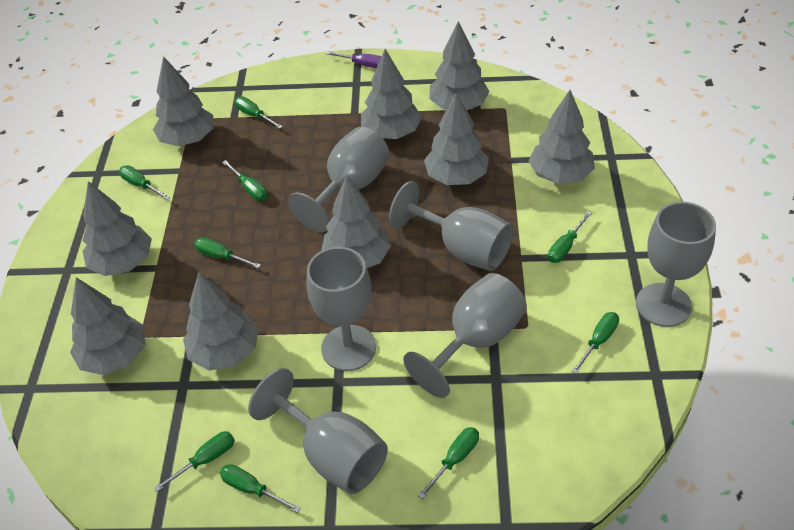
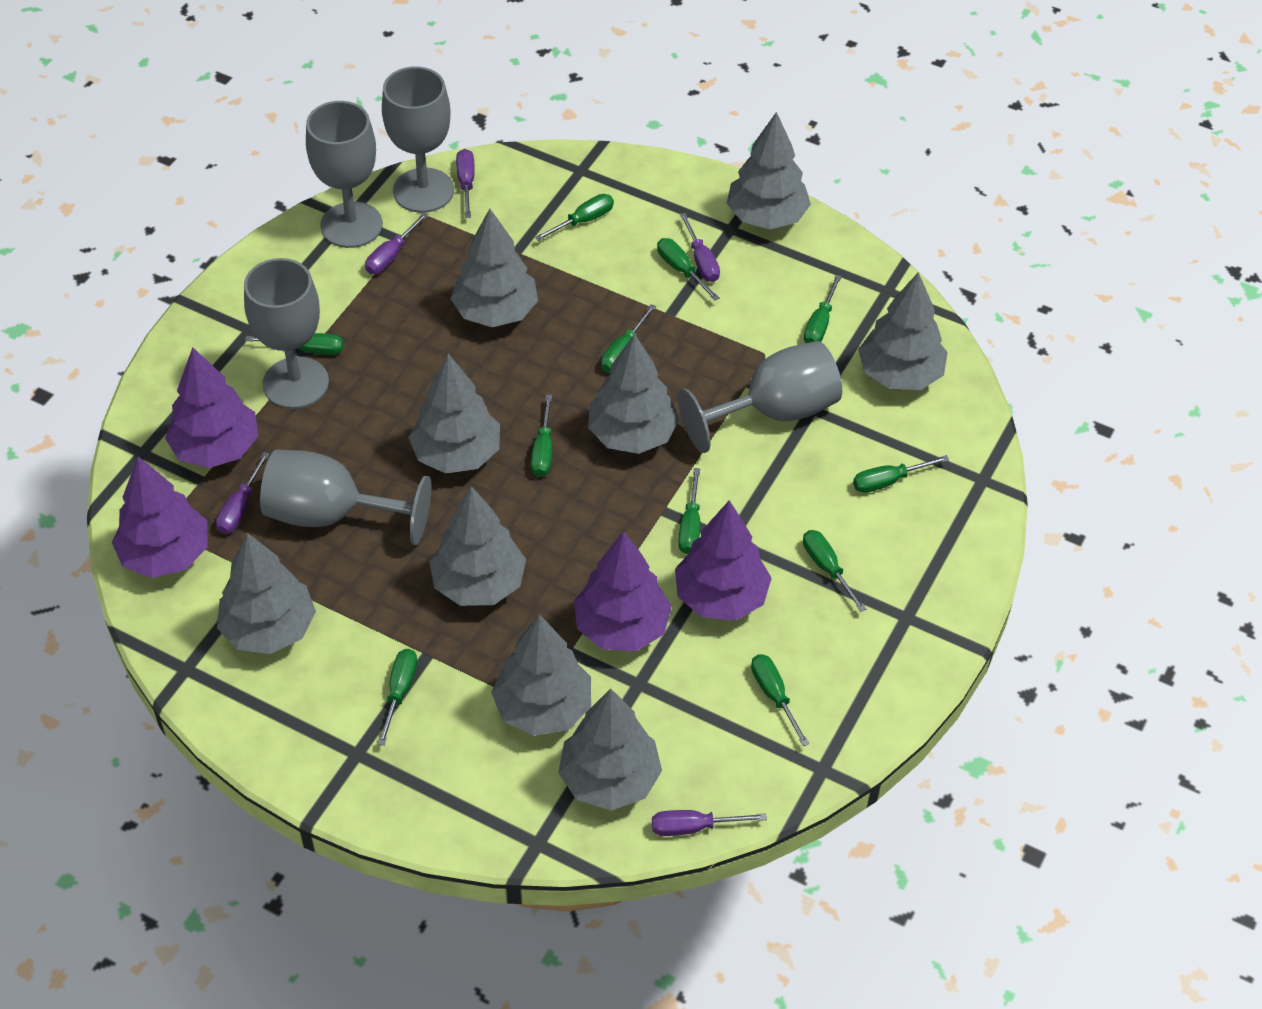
green screwdriver: 9 -> 11
grey goblet: 6 -> 5
purple screwdriver: 1 -> 5
purple tree: 0 -> 4

